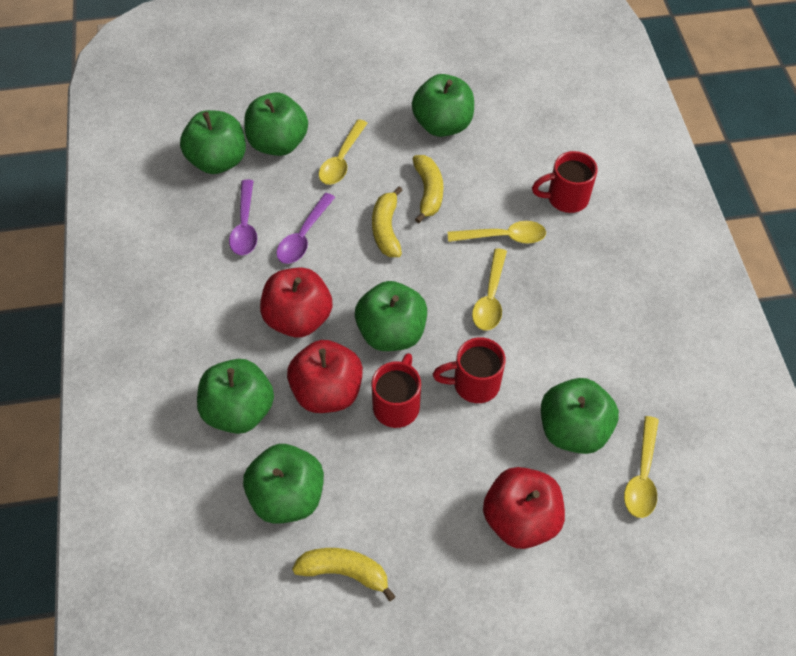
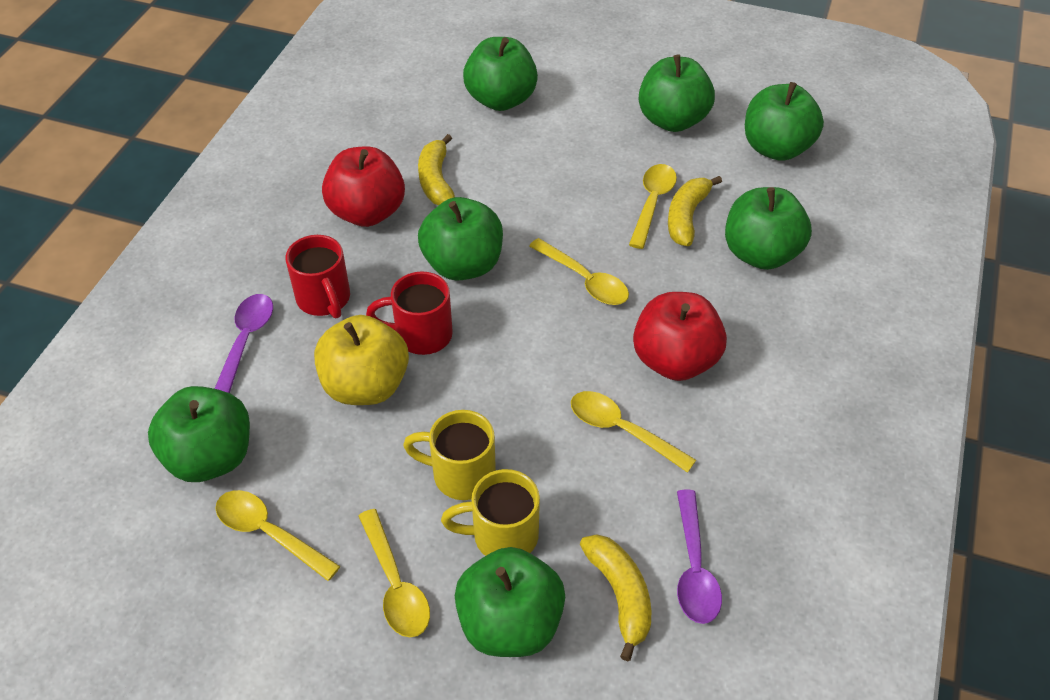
red apple: 3 -> 2
red mug: 3 -> 2
yellow apple: 0 -> 1
yellow mug: 0 -> 2
yellow spoon: 4 -> 5

